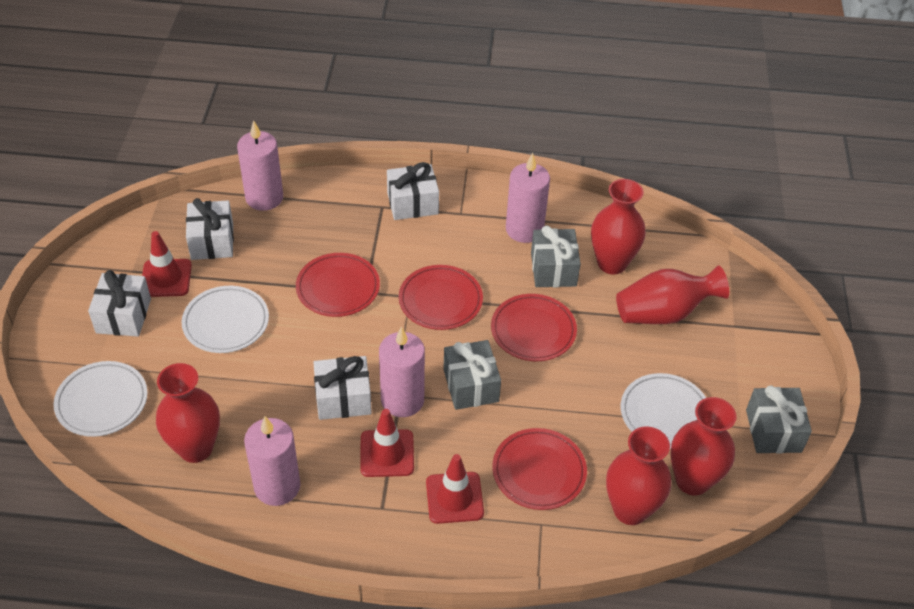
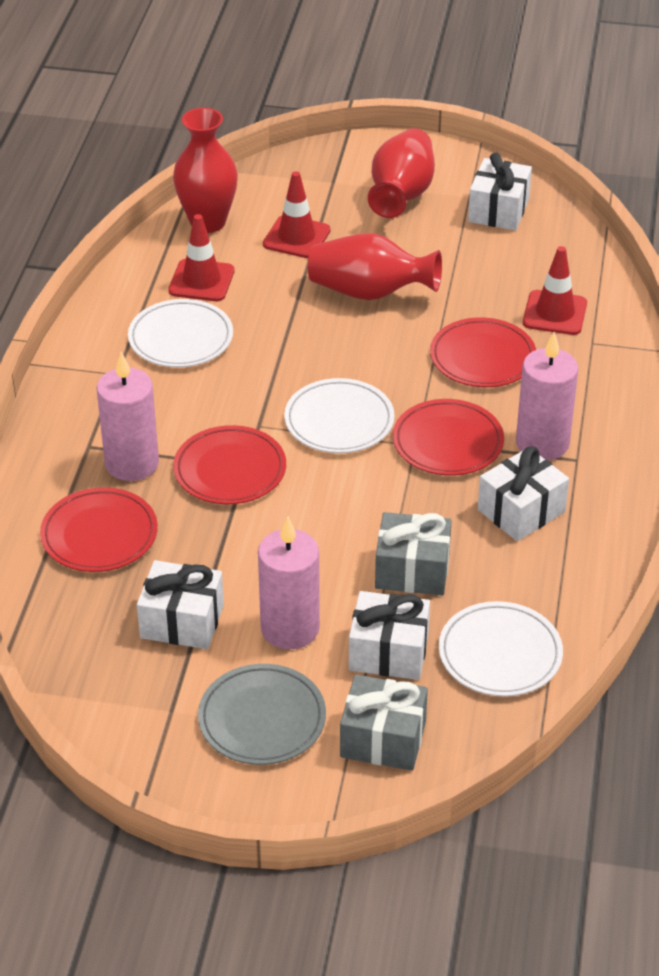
grey gift: 3 -> 2
grey plate: 0 -> 1
pink candle: 4 -> 3
red vase: 5 -> 3

